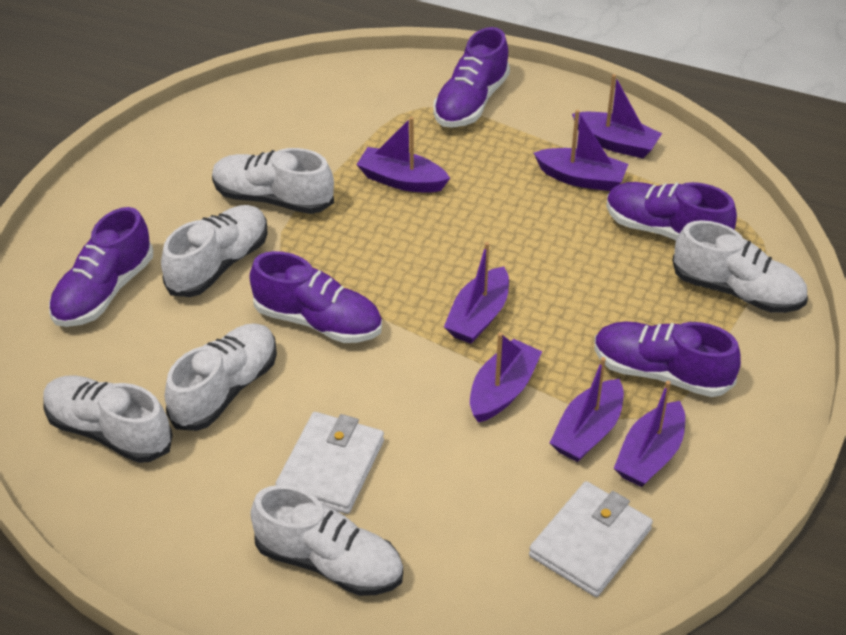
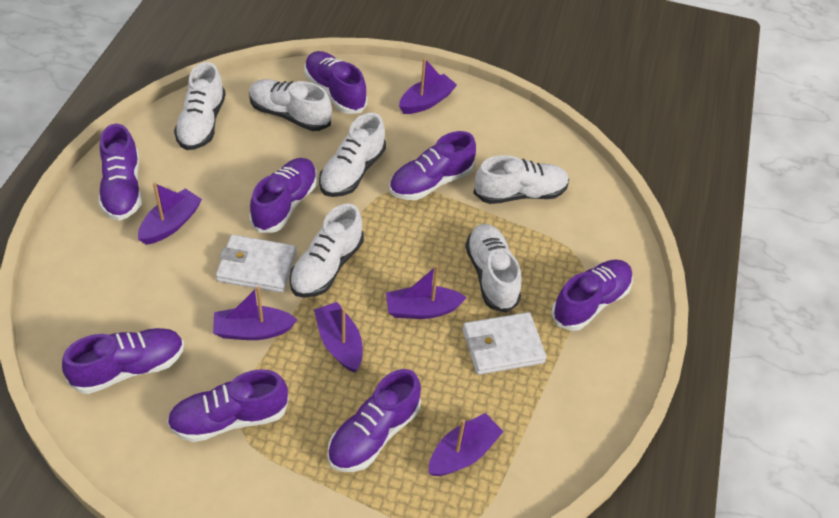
purple boat: 7 -> 6
purple shoe: 5 -> 8

